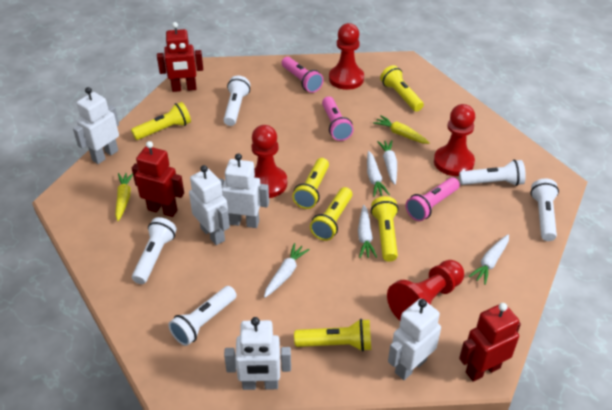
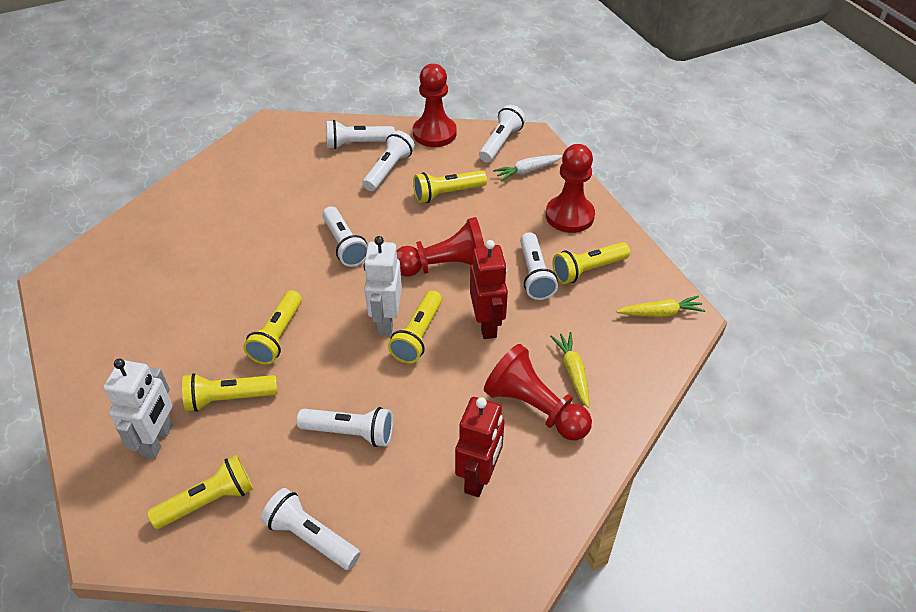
pink flashlight: 3 -> 0
red robot: 3 -> 2
white carrot: 5 -> 1
white flashlight: 5 -> 7
white robot: 5 -> 2

